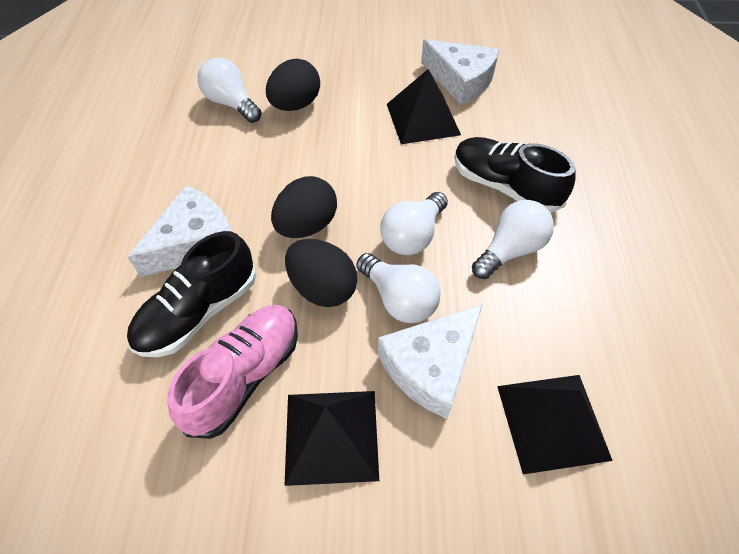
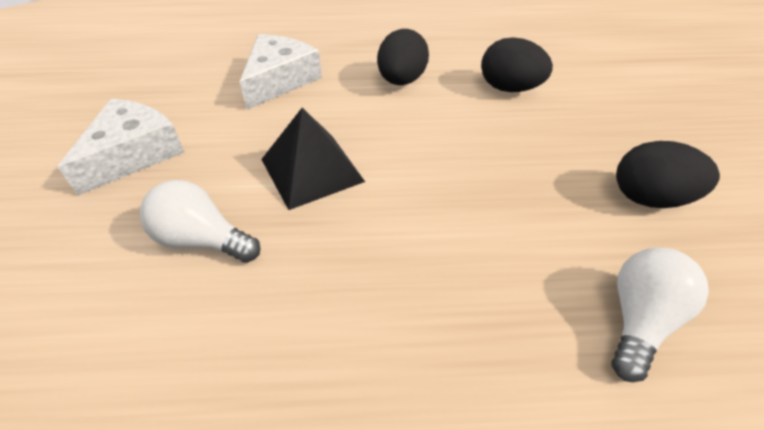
black pyramid: 3 -> 1
black shoe: 2 -> 0
pink shoe: 1 -> 0
white cheese: 3 -> 2
white light bulb: 4 -> 2

